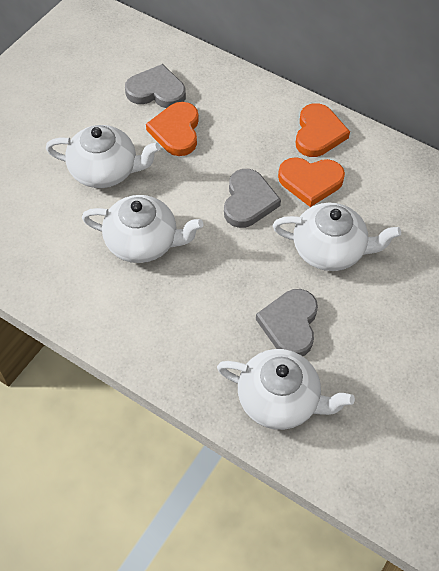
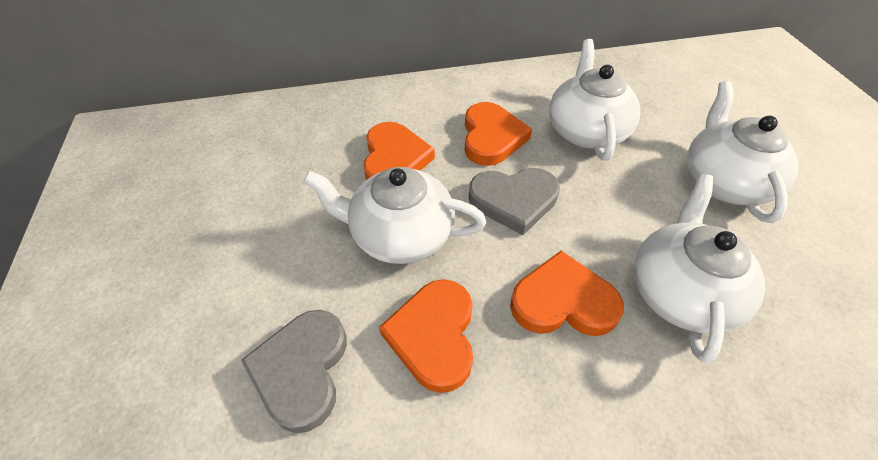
grey heart: 3 -> 2
orange heart: 3 -> 4

